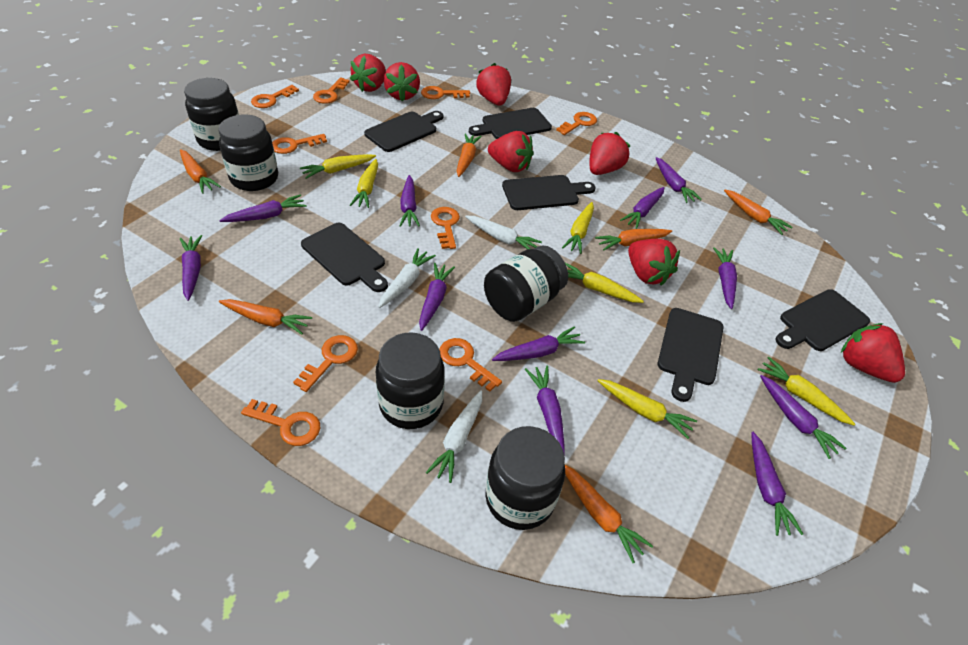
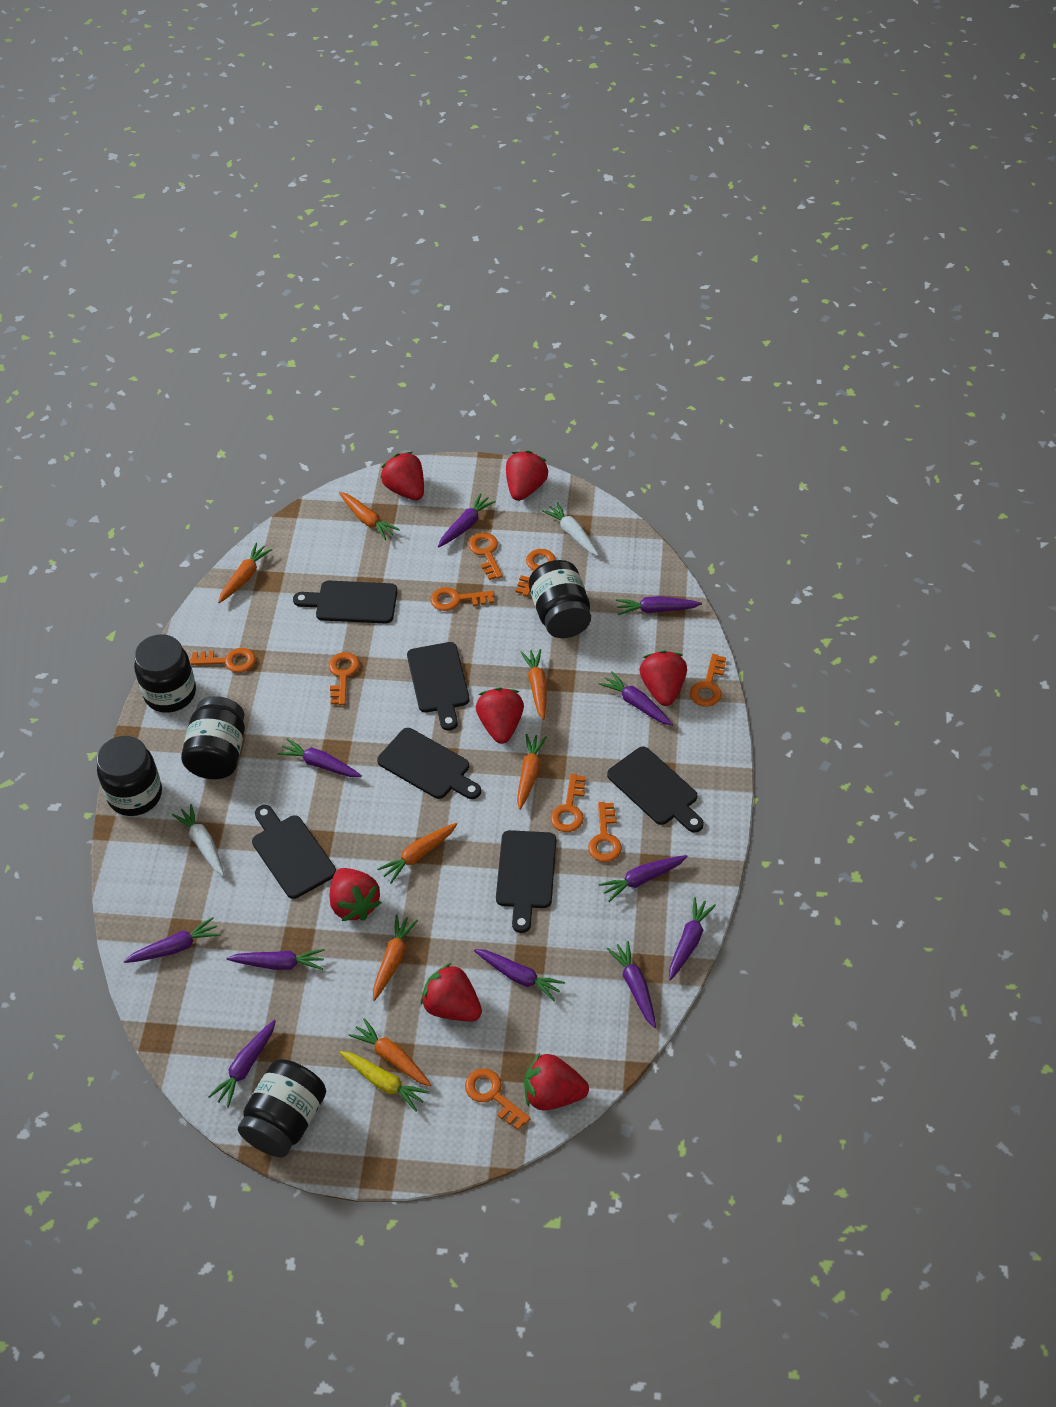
orange carrot: 6 -> 7
white carrot: 3 -> 2
yellow carrot: 6 -> 1

